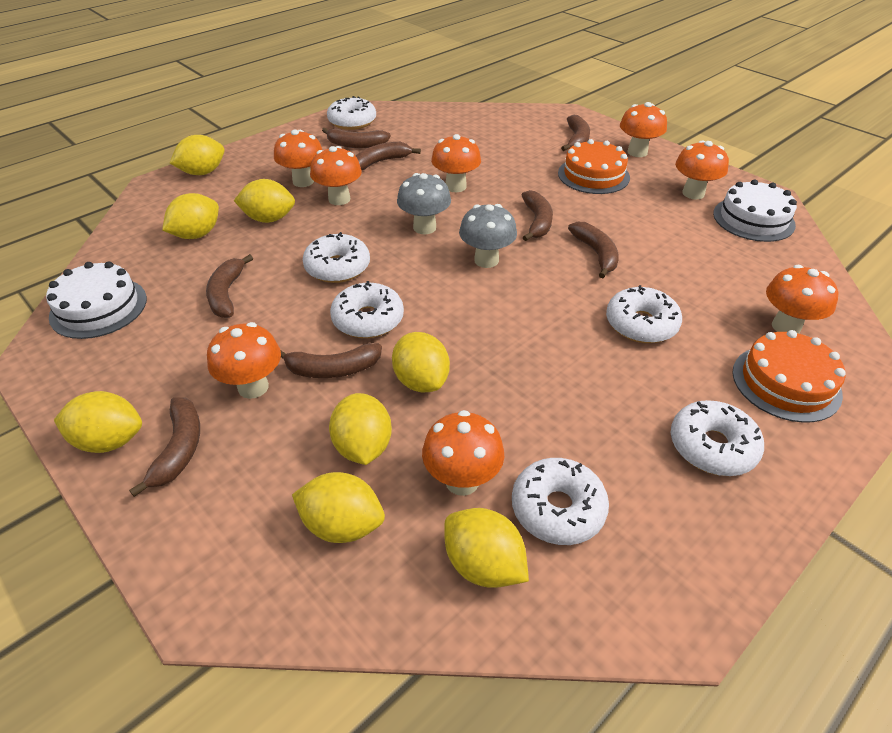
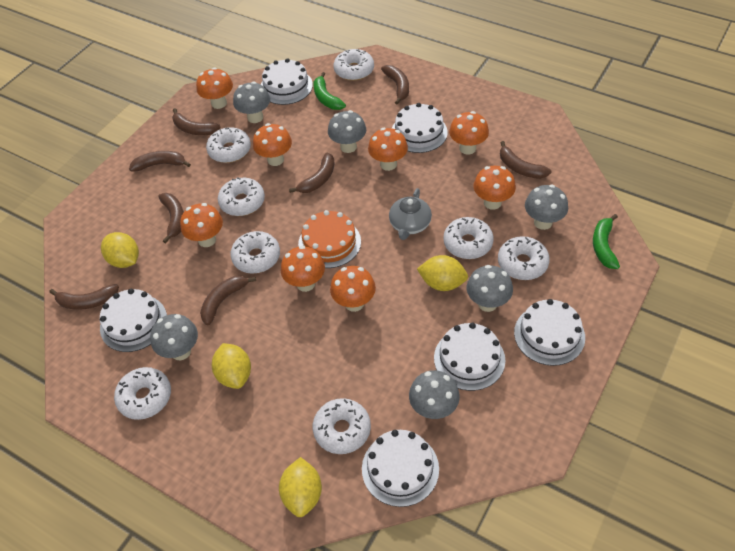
green banana: 0 -> 2
grey mushroom: 2 -> 6
grey teapot: 0 -> 1
orange cake: 2 -> 1
white cake: 2 -> 6
white donut: 6 -> 8
yellow lemon: 8 -> 4

